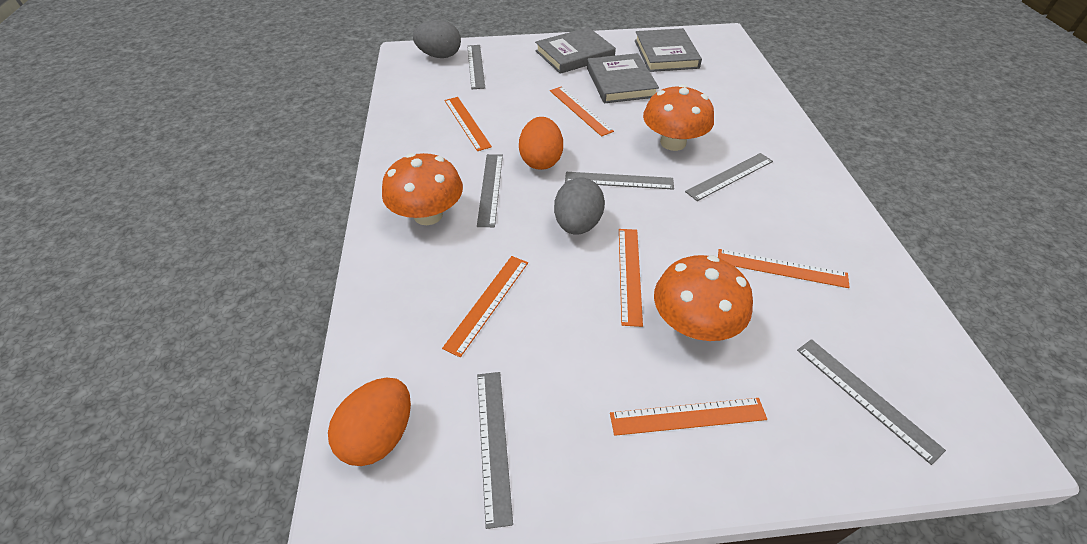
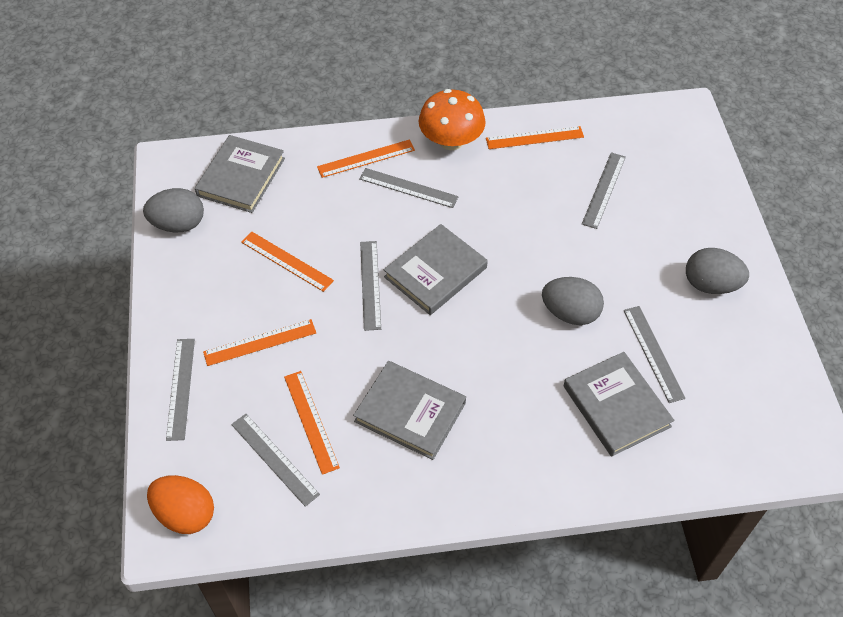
grey book: 3 -> 4
grey egg: 2 -> 3
orange egg: 2 -> 1
orange mushroom: 3 -> 1
orange ruler: 6 -> 5

